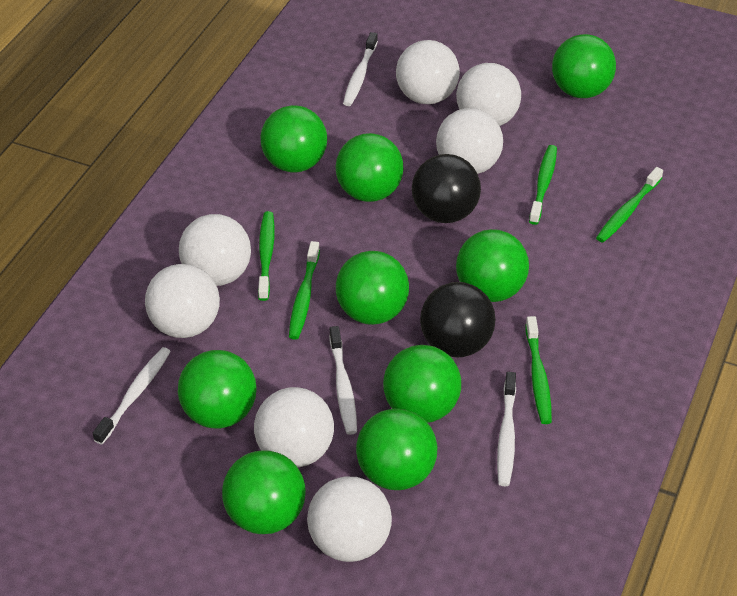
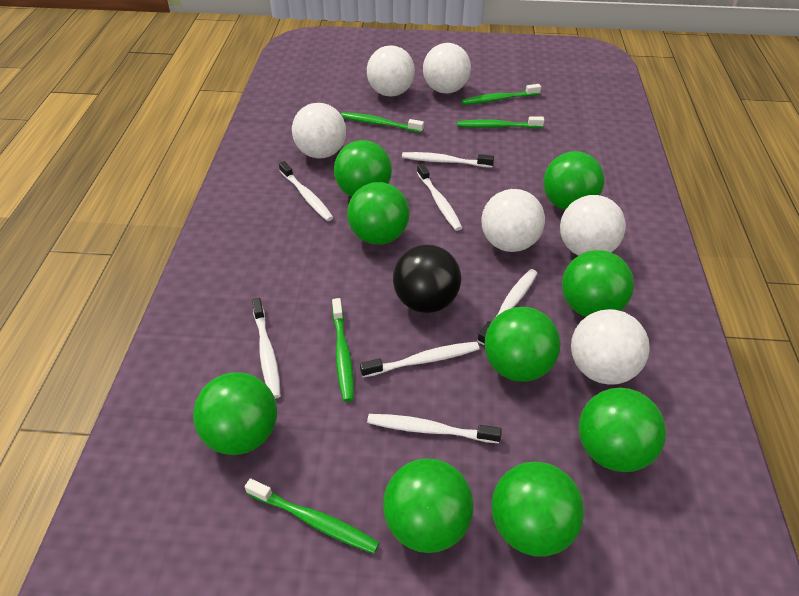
black ball: 2 -> 1
white ball: 7 -> 6
white toothbrush: 4 -> 7

